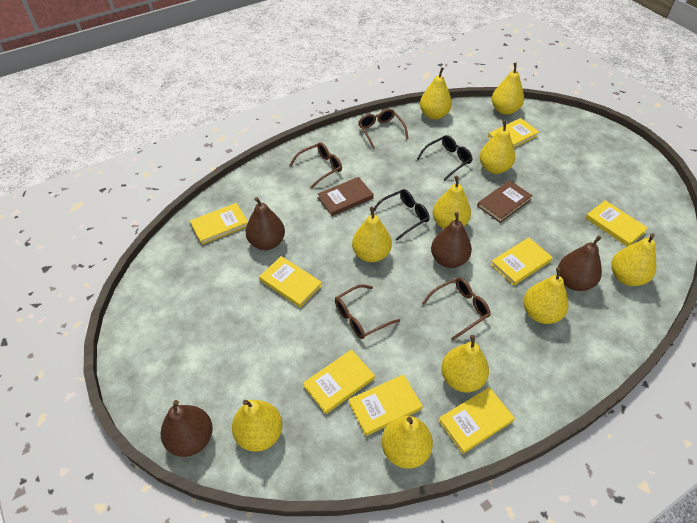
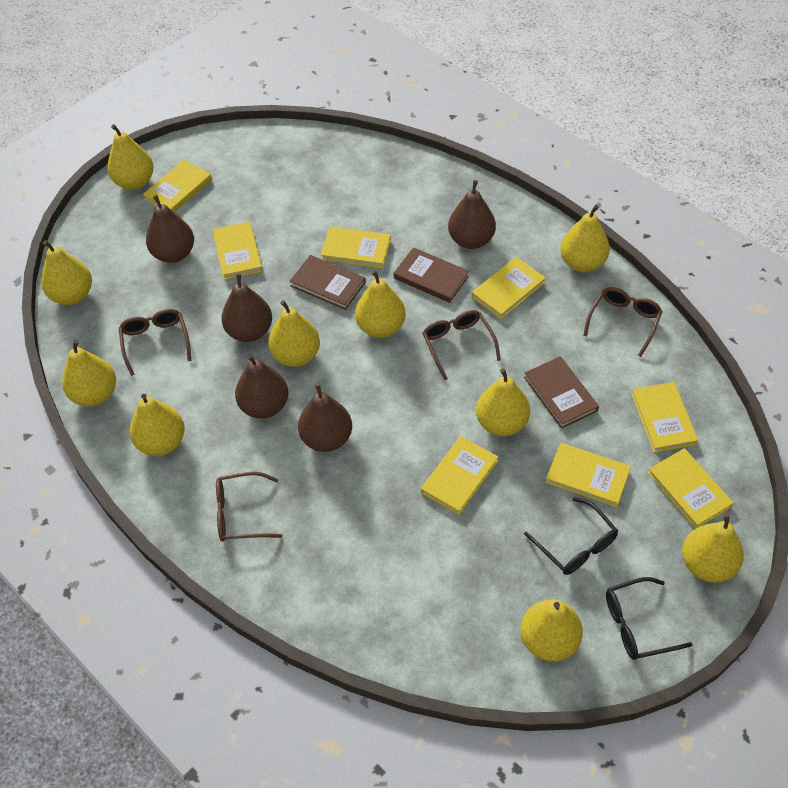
brown book: 2 -> 3
brown pear: 4 -> 5

